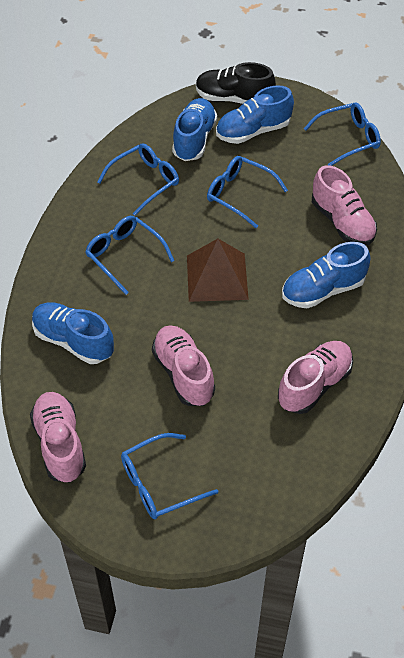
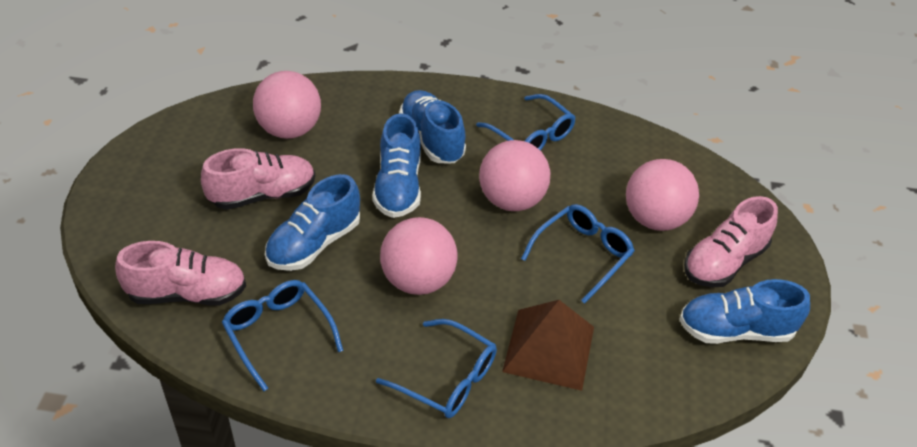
black shoe: 1 -> 0
blue glasses: 5 -> 4
pink ball: 0 -> 4
pink shoe: 4 -> 3

